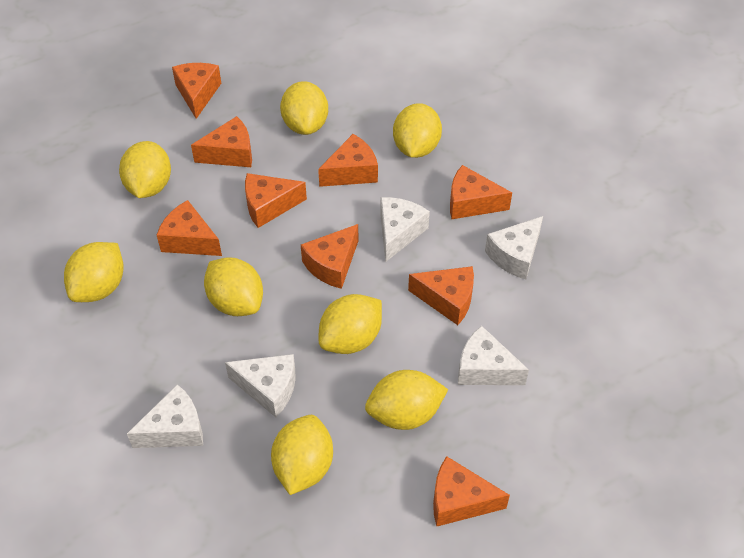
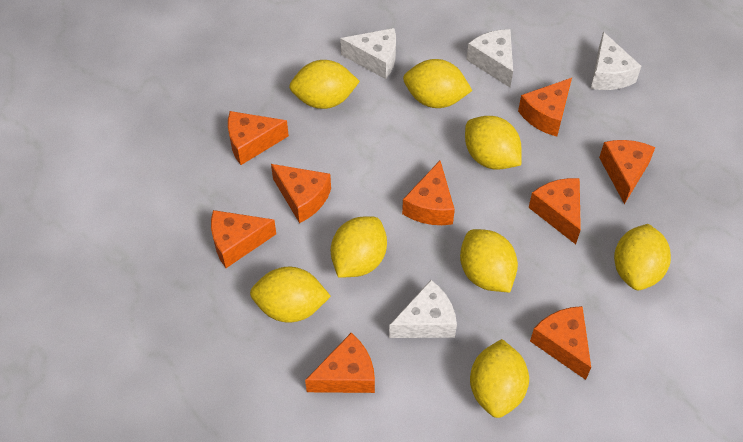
white cheese: 5 -> 4

